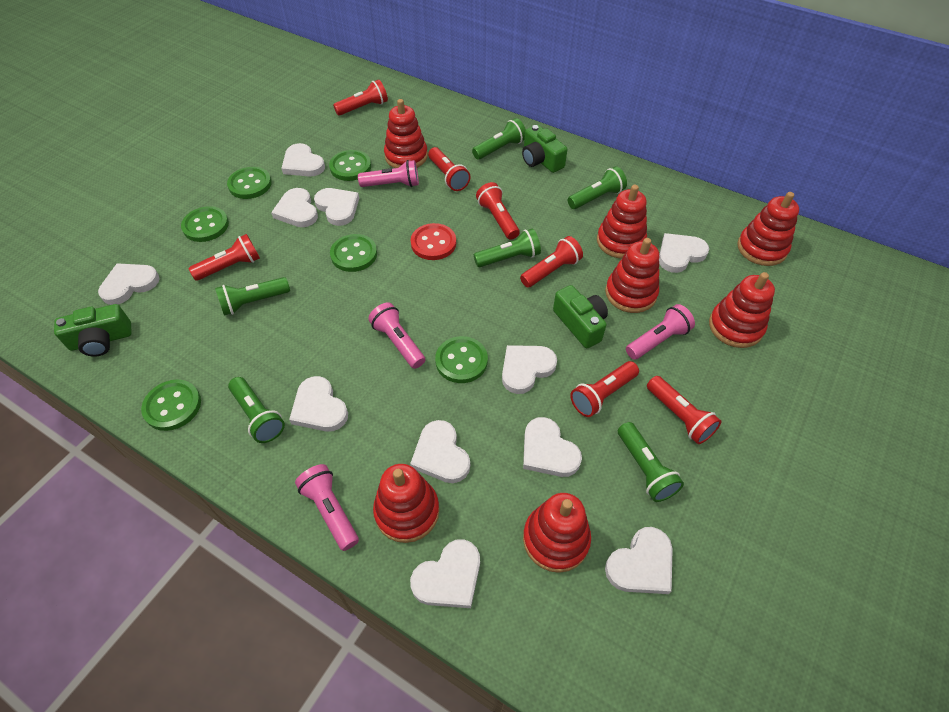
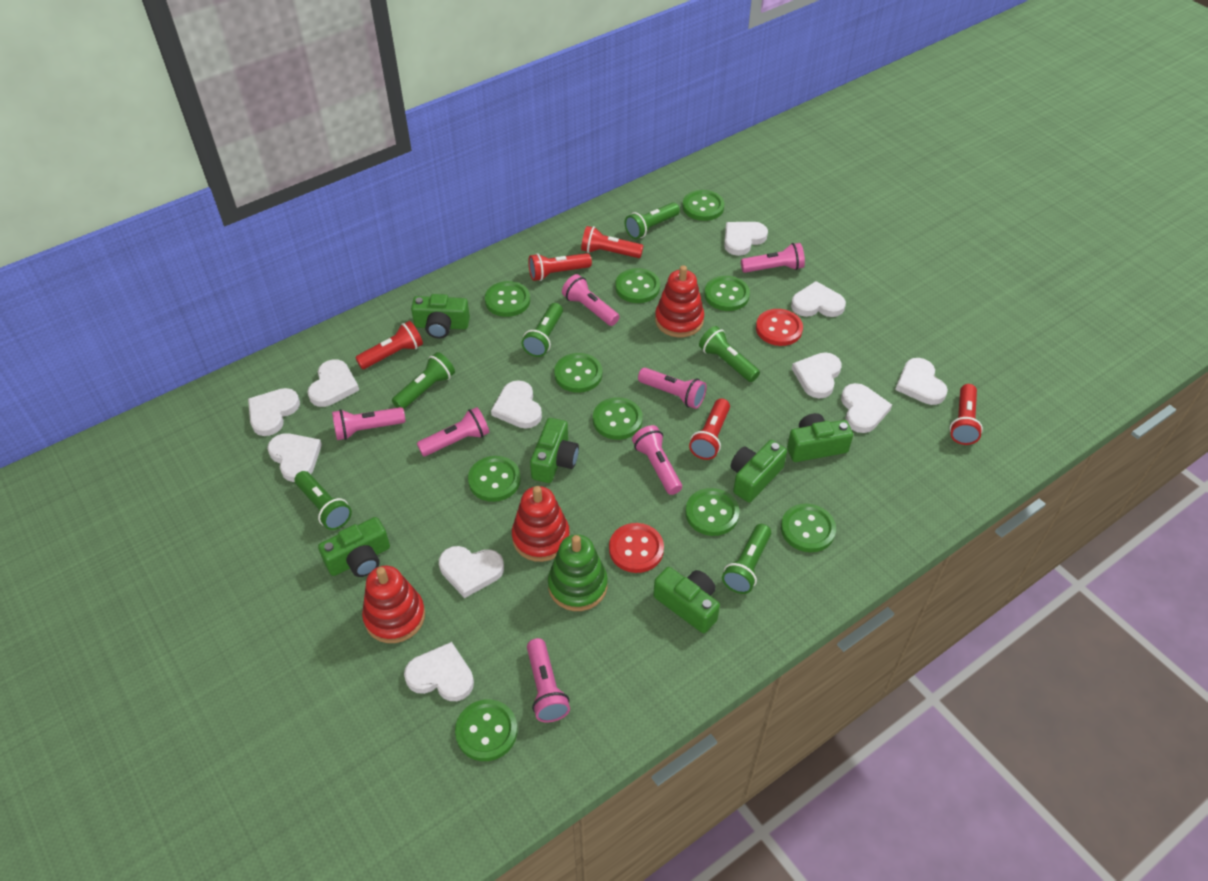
green button: 6 -> 10
green camera: 3 -> 6
green stacking toy: 0 -> 1
pink flashlight: 4 -> 7
red button: 1 -> 2
red flashlight: 7 -> 5
red stacking toy: 7 -> 3

